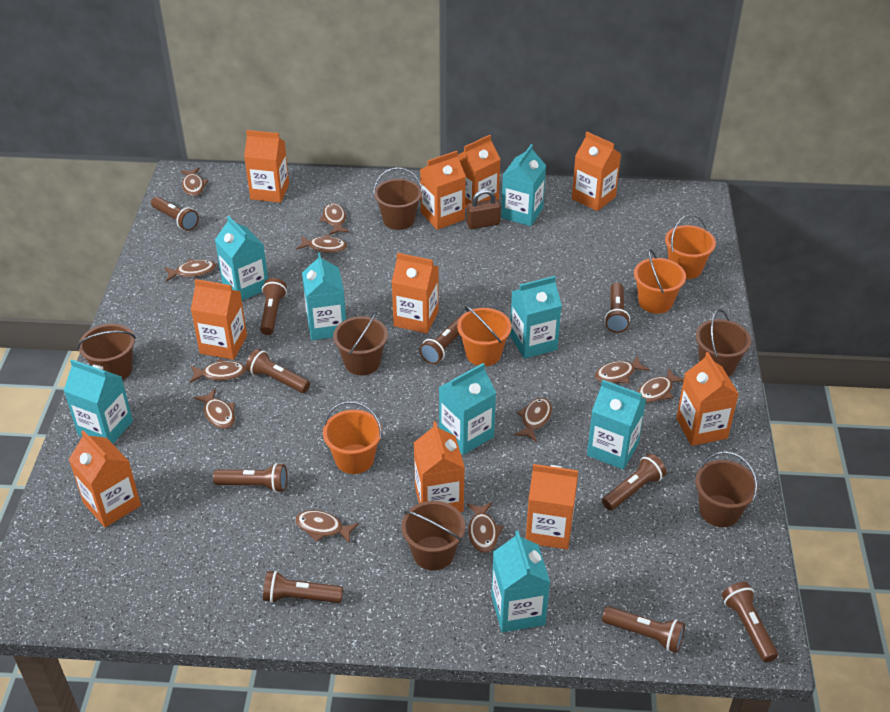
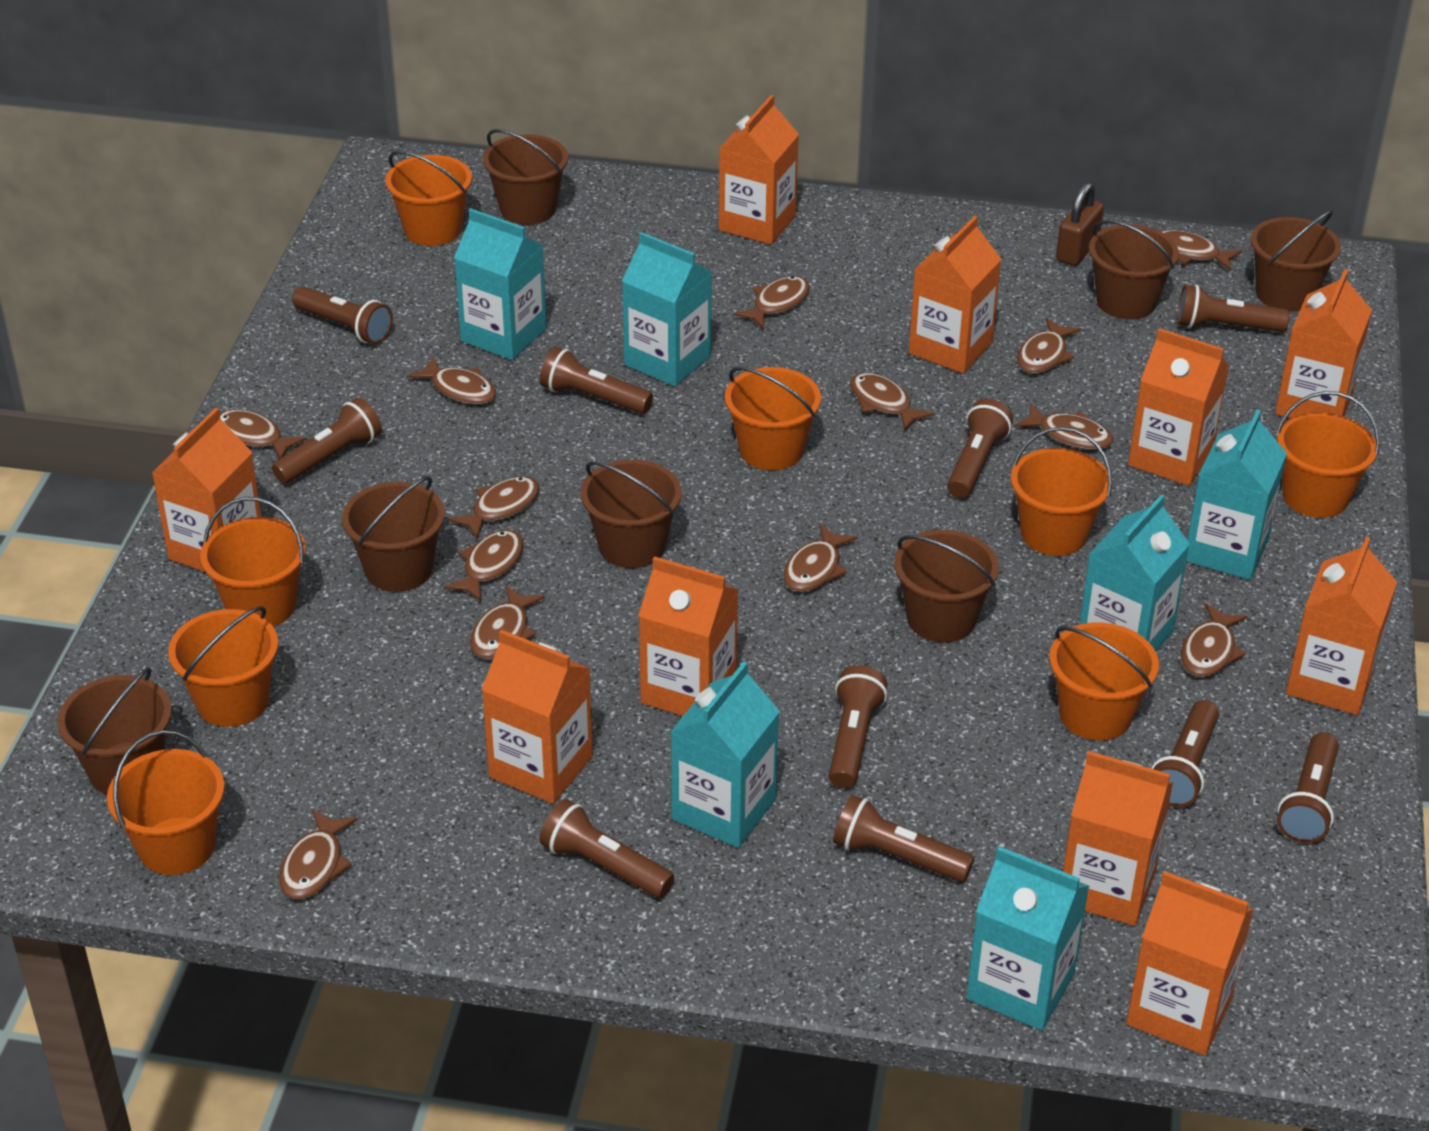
brown bucket: 6 -> 7
brown fish: 11 -> 13
orange bucket: 4 -> 8
turquoise carton: 8 -> 6

